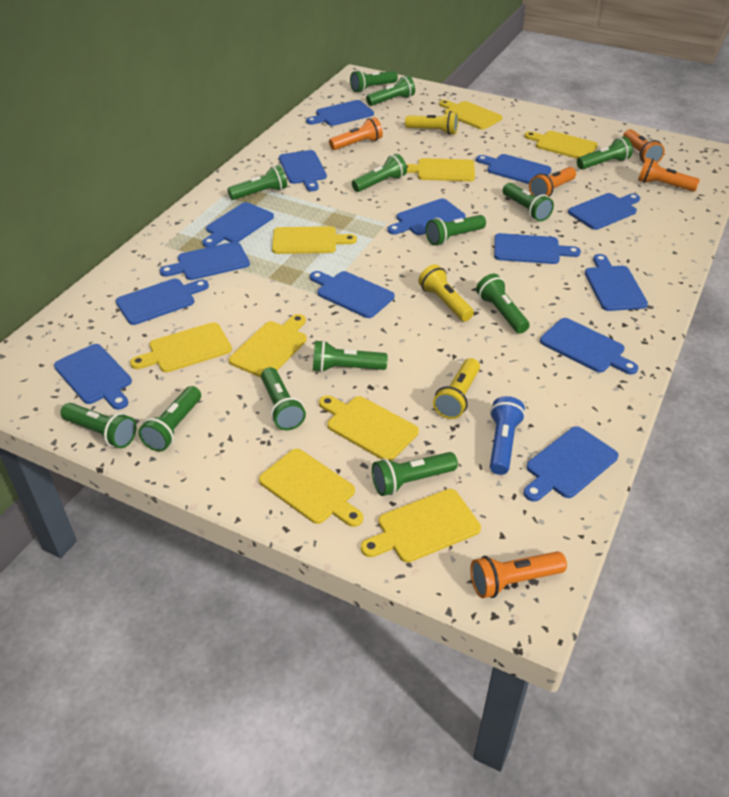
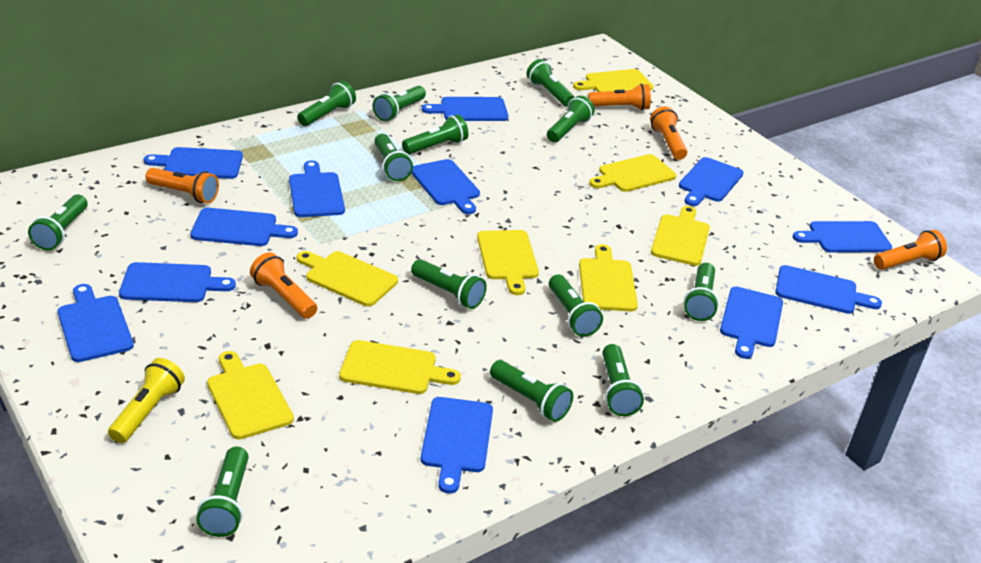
blue cutting board: 14 -> 12
blue flashlight: 1 -> 0
yellow cutting board: 9 -> 8
yellow flashlight: 3 -> 1

